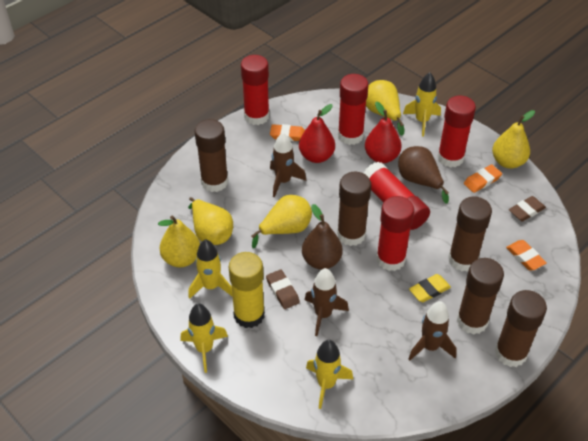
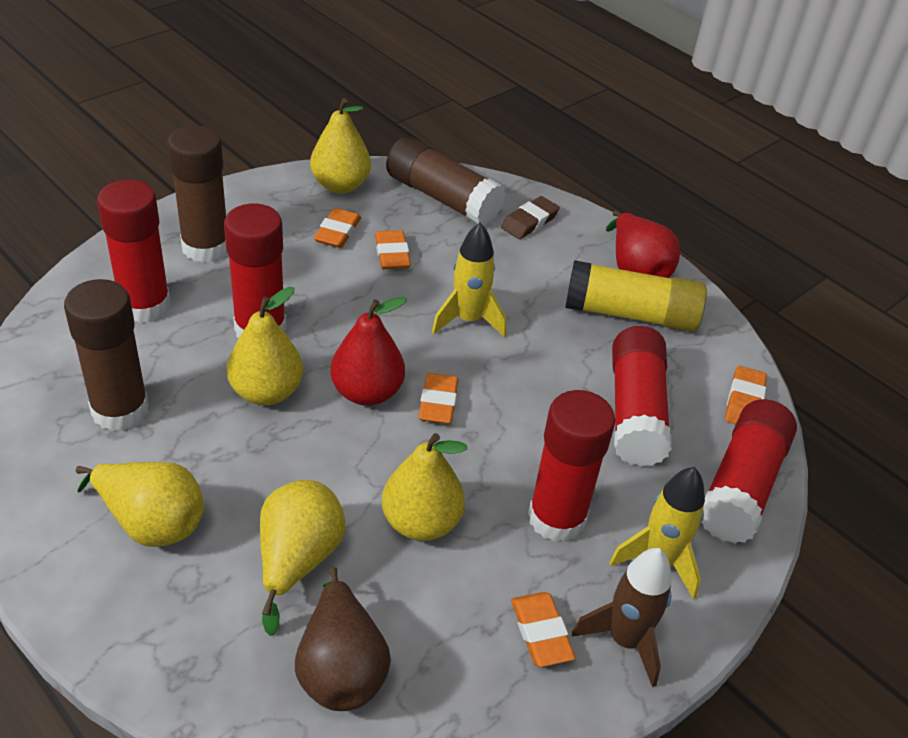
brown eraser: 2 -> 1
brown glue stick: 5 -> 3
brown pear: 2 -> 1
brown rocket: 3 -> 1
orange eraser: 3 -> 5
yellow eraser: 1 -> 0
yellow rocket: 4 -> 2

